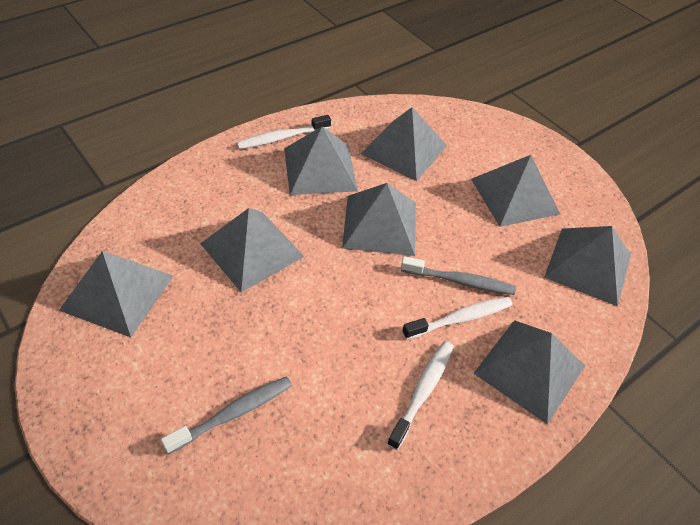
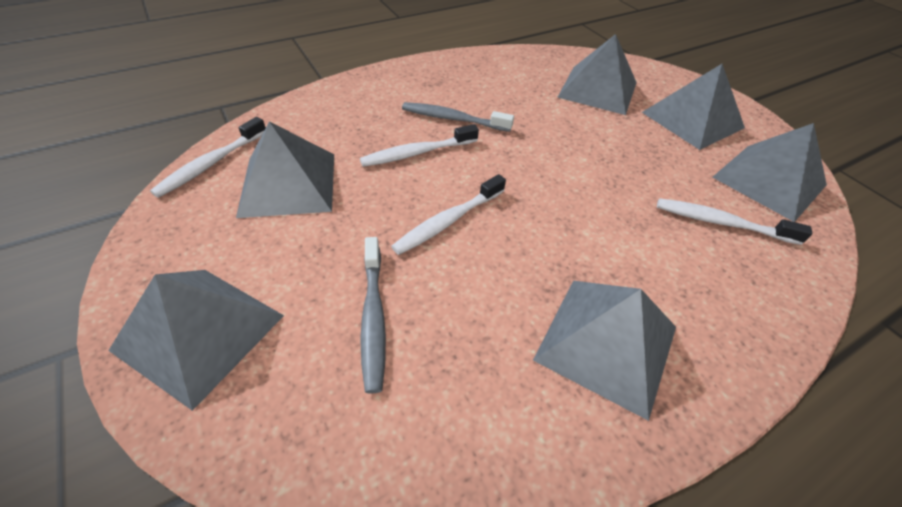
grey pyramid: 8 -> 6
white toothbrush: 3 -> 4

